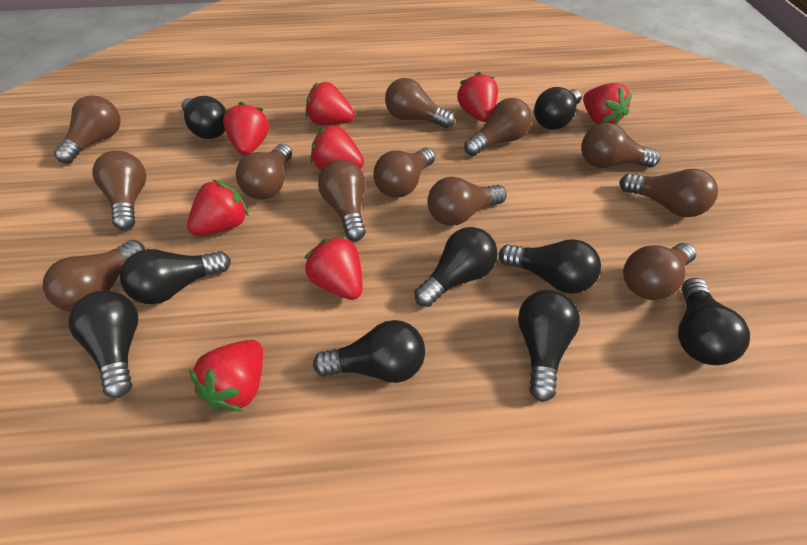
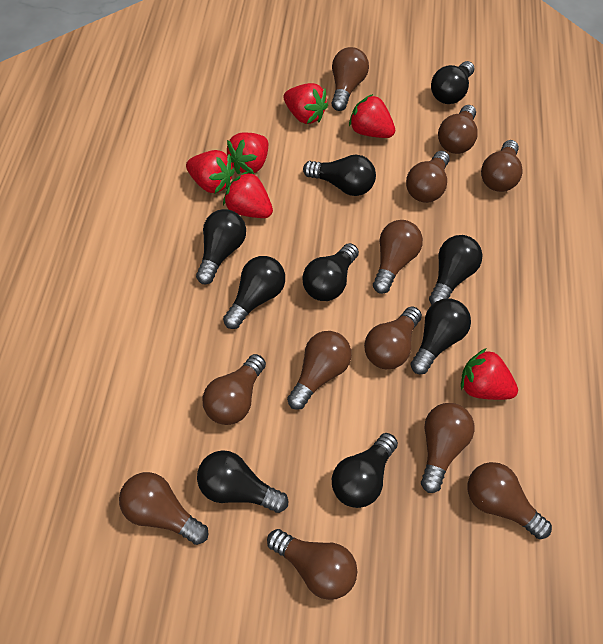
red strawberry: 8 -> 6

